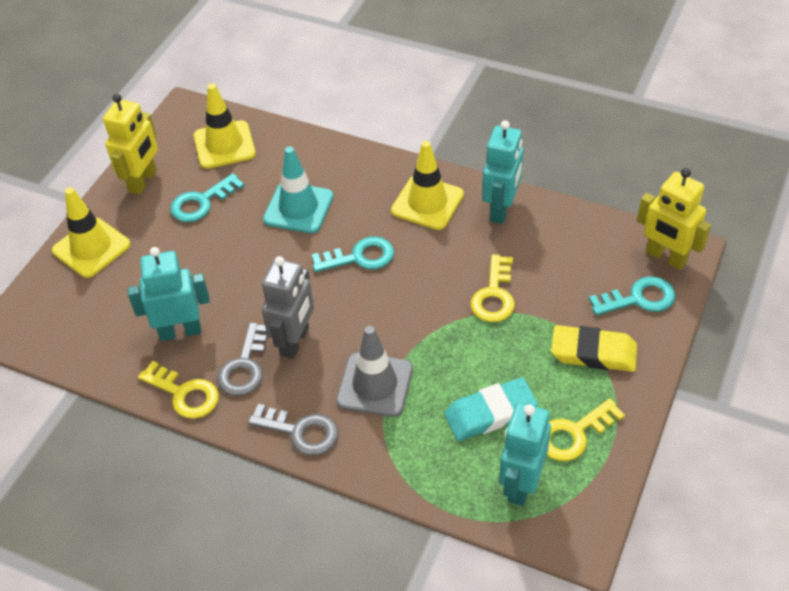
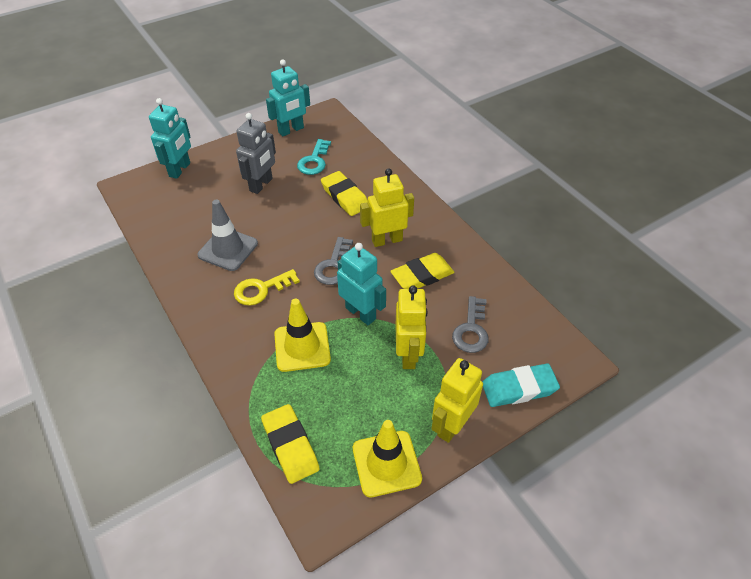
turquoise key: 3 -> 1
turquoise traffic cone: 1 -> 0
yellow eraser: 1 -> 3
yellow key: 3 -> 1
yellow robot: 2 -> 3
yellow traffic cone: 3 -> 2

